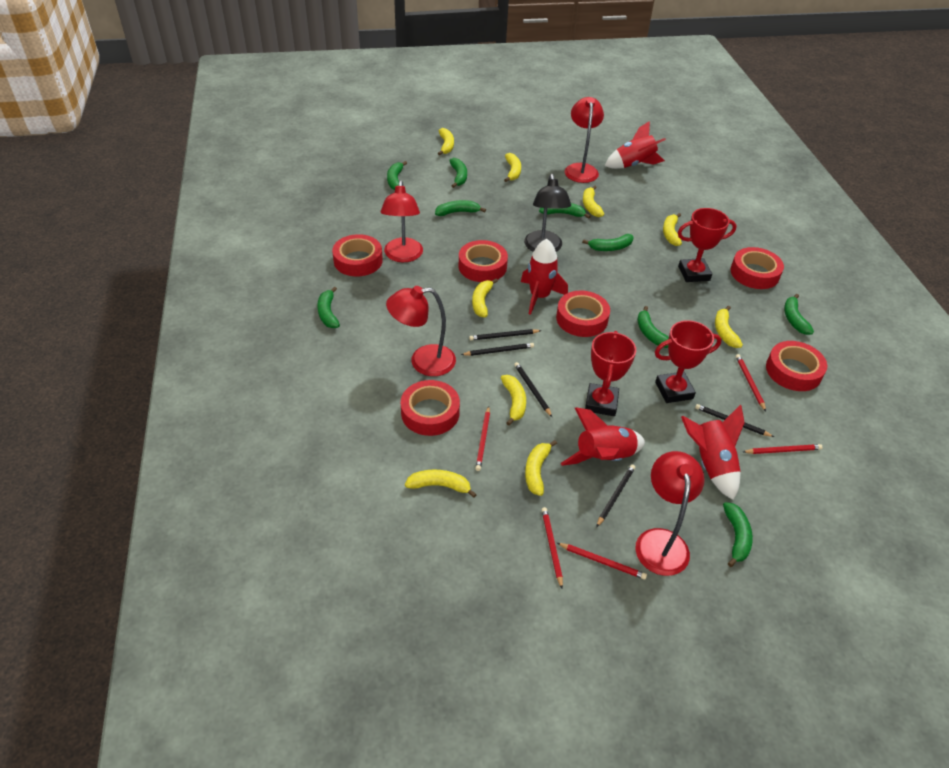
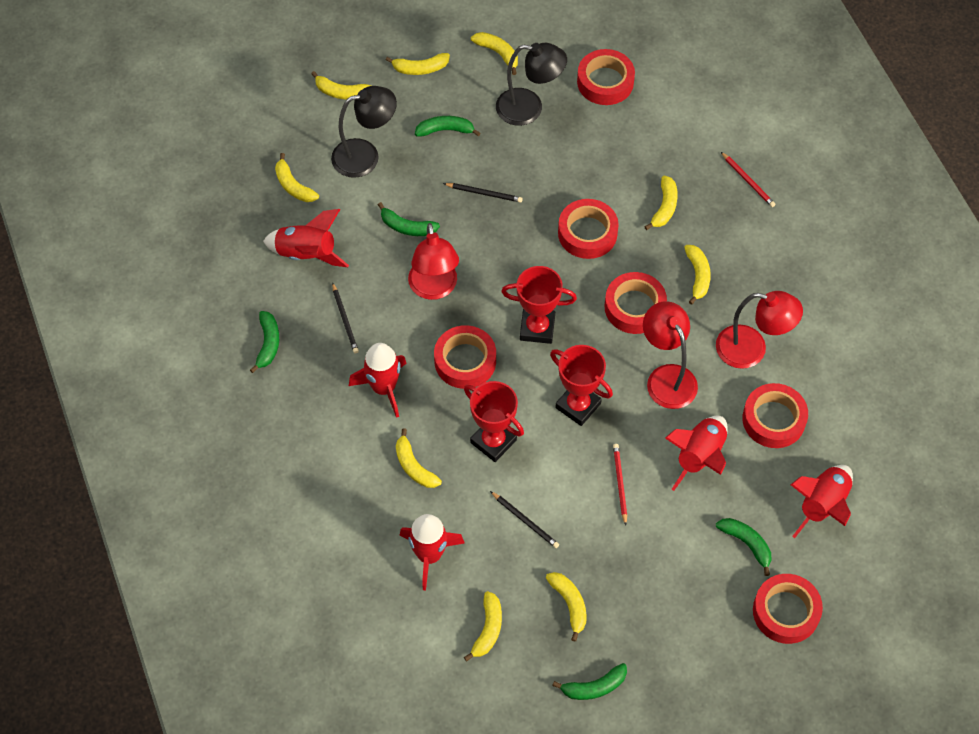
black lamp: 1 -> 2
black pencil: 5 -> 3
green banana: 9 -> 5
red lamp: 4 -> 3
red pencil: 5 -> 2
red rocket: 4 -> 5

